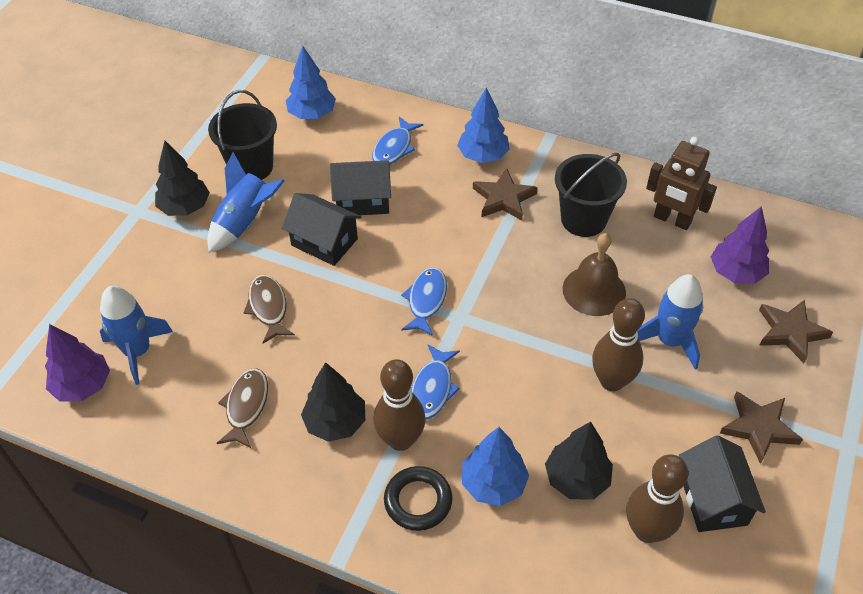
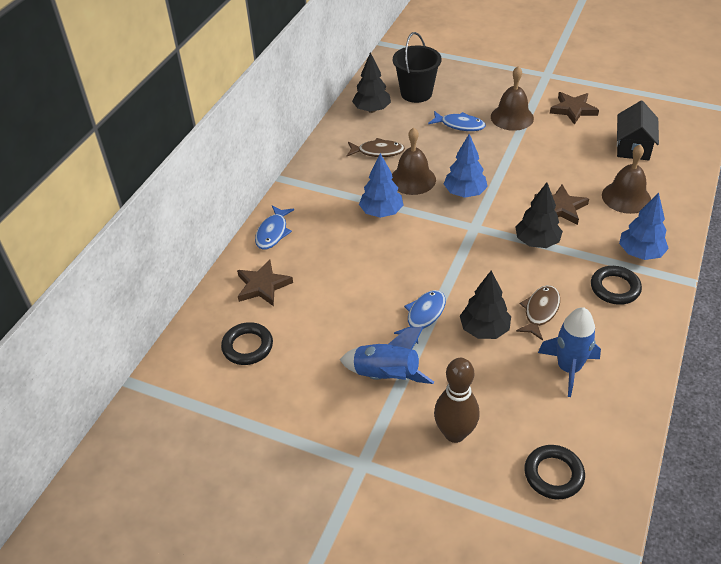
black bucket: 2 -> 1
black house: 3 -> 1
black ring: 1 -> 3
blue rocket: 3 -> 2
brown bell: 1 -> 3
brown bowling pin: 3 -> 1
brown robot: 1 -> 0
purple tree: 2 -> 0

